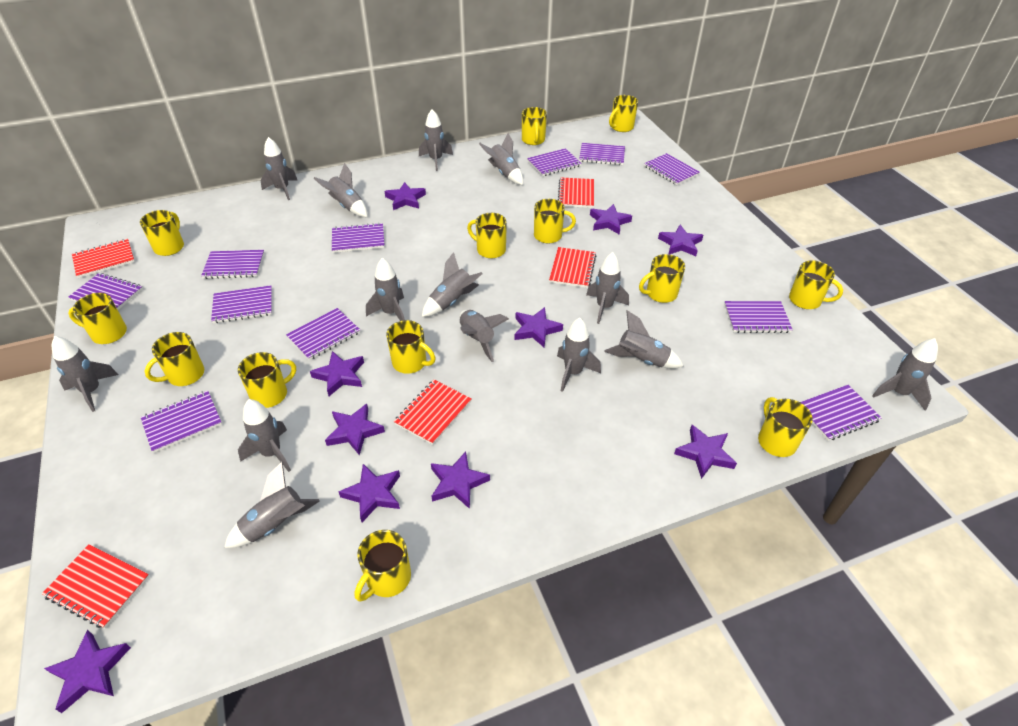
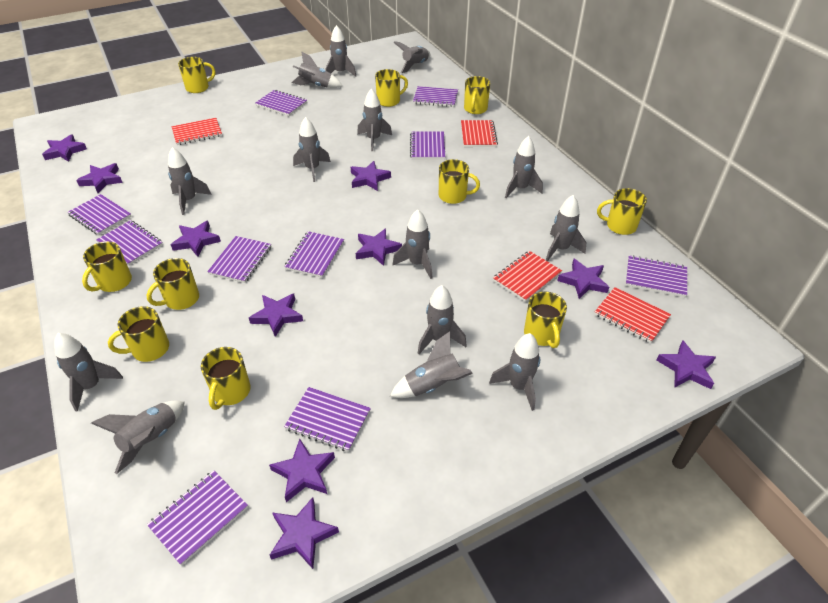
purple notebook: 11 -> 10
red notebook: 5 -> 4
yellow mug: 13 -> 10

